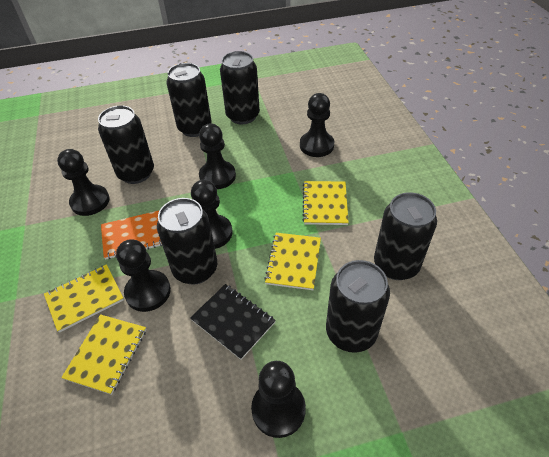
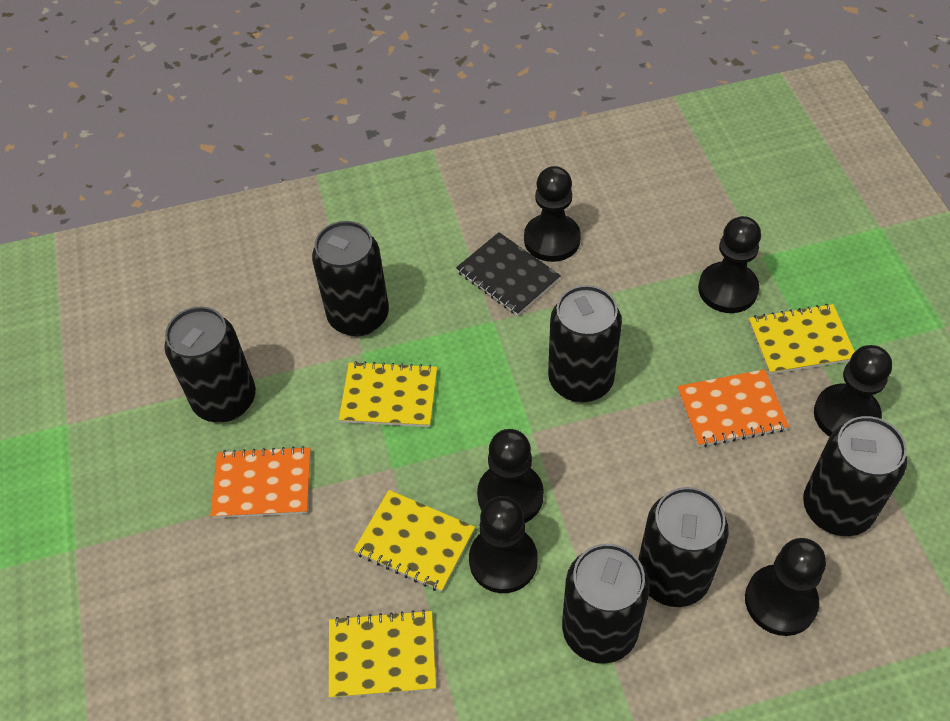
orange notebook: 1 -> 2

